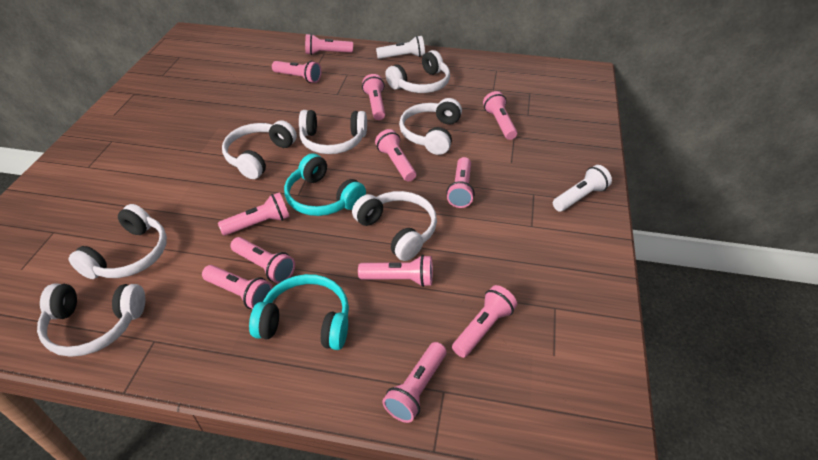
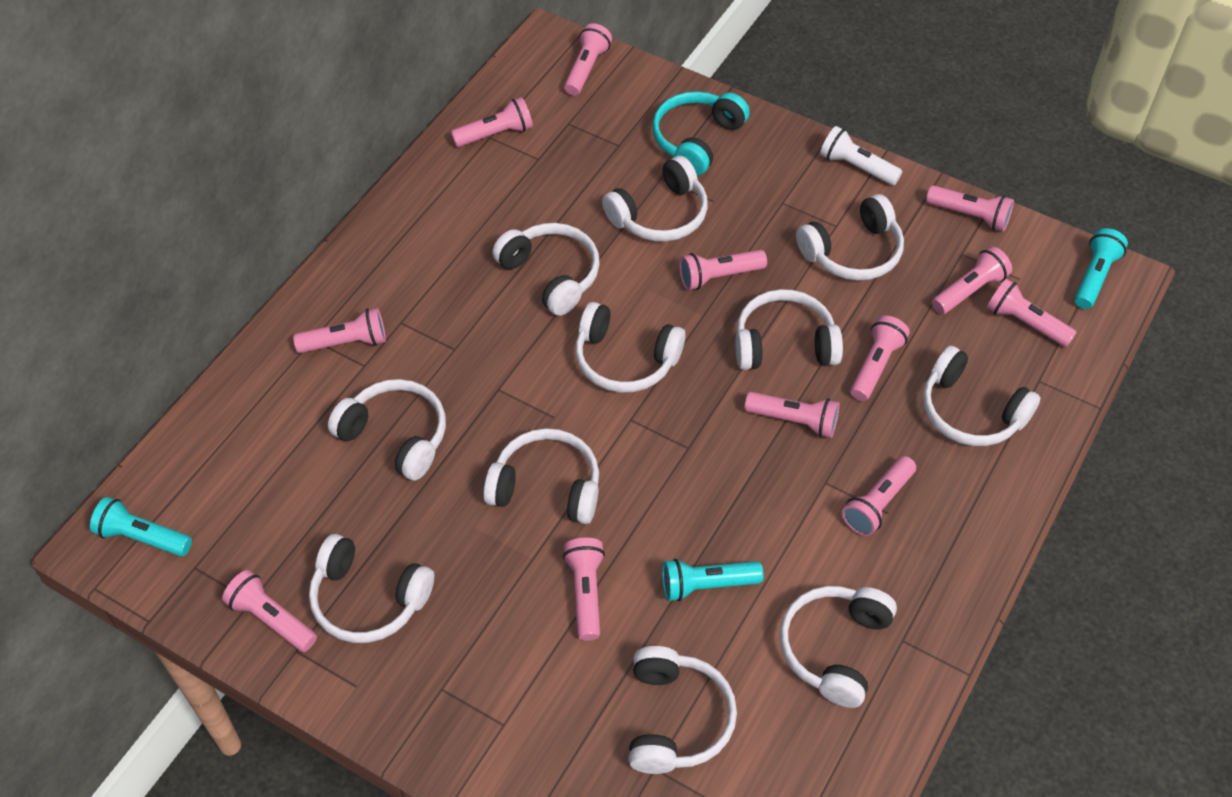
turquoise flashlight: 0 -> 3
turquoise headphones: 2 -> 1
white flashlight: 2 -> 1
white headphones: 7 -> 11

